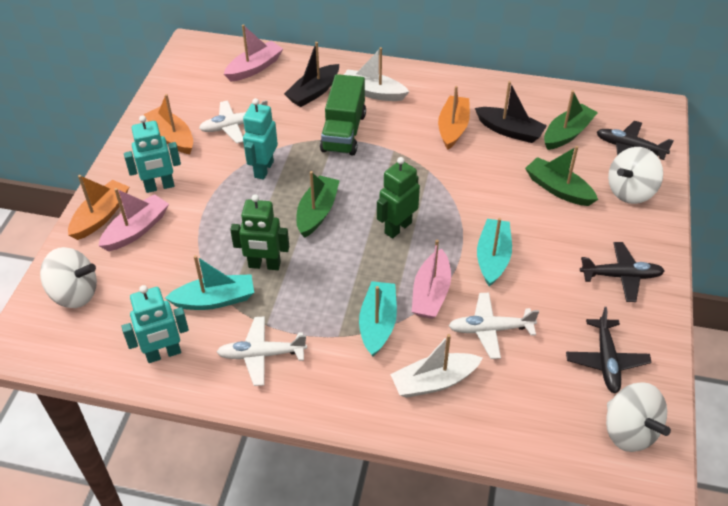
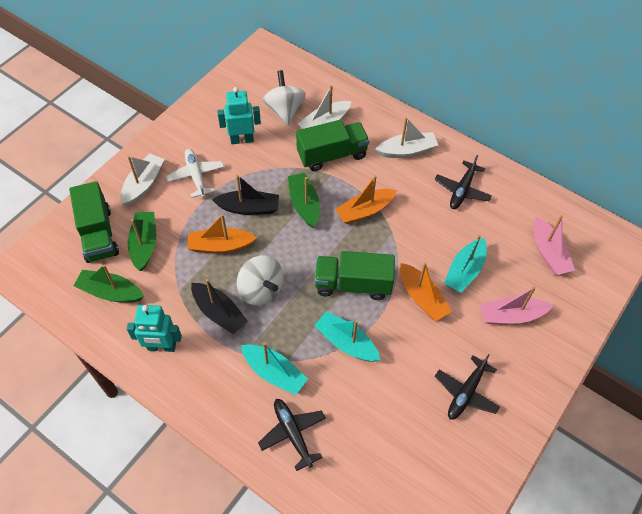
green robot: 2 -> 0
green truck: 1 -> 3
pink boat: 3 -> 2
turquoise robot: 3 -> 2
white boat: 2 -> 3
white plane: 3 -> 1
white spinning top: 3 -> 2

